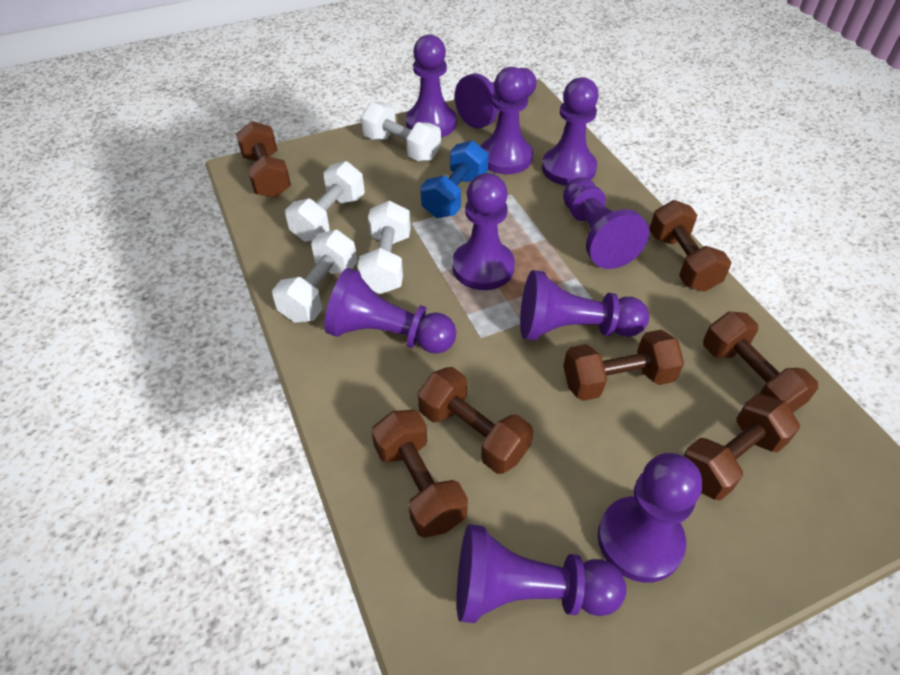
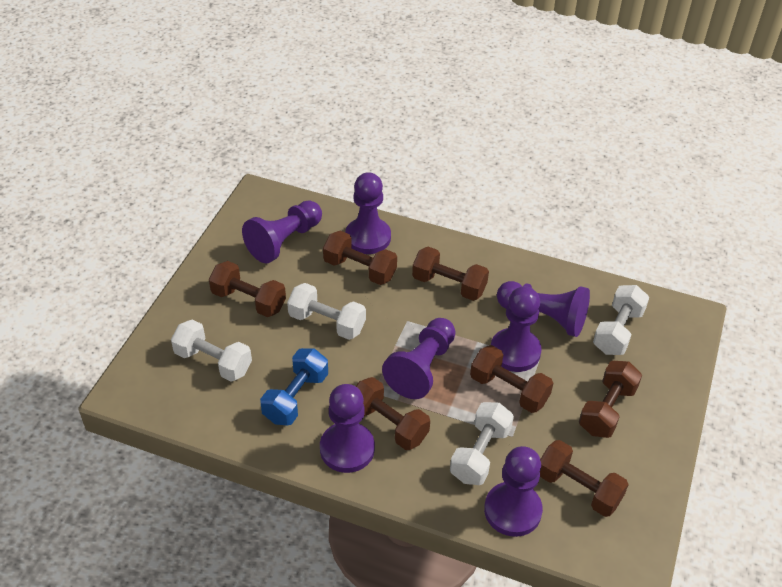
purple pawn: 10 -> 7

